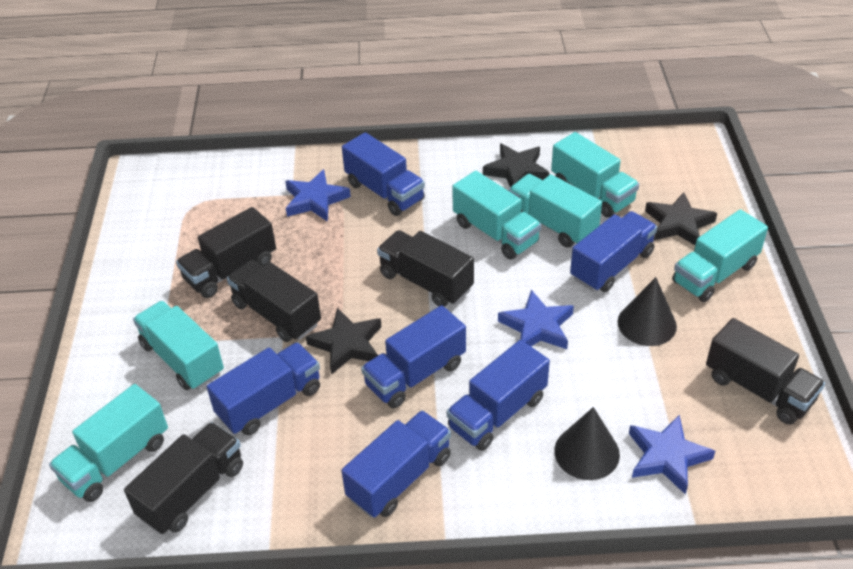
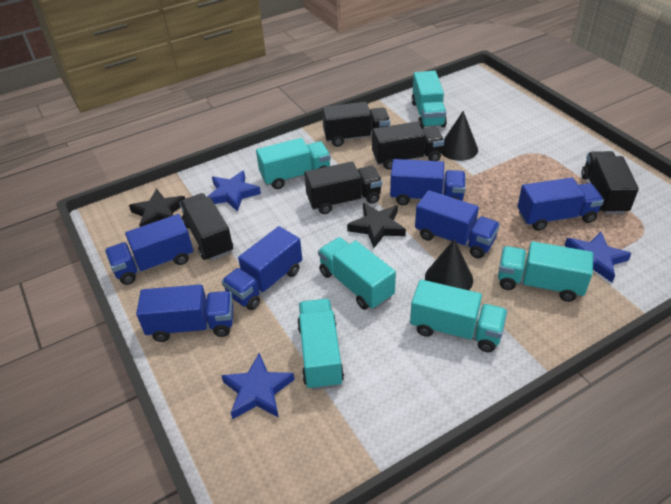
black star: 3 -> 2

